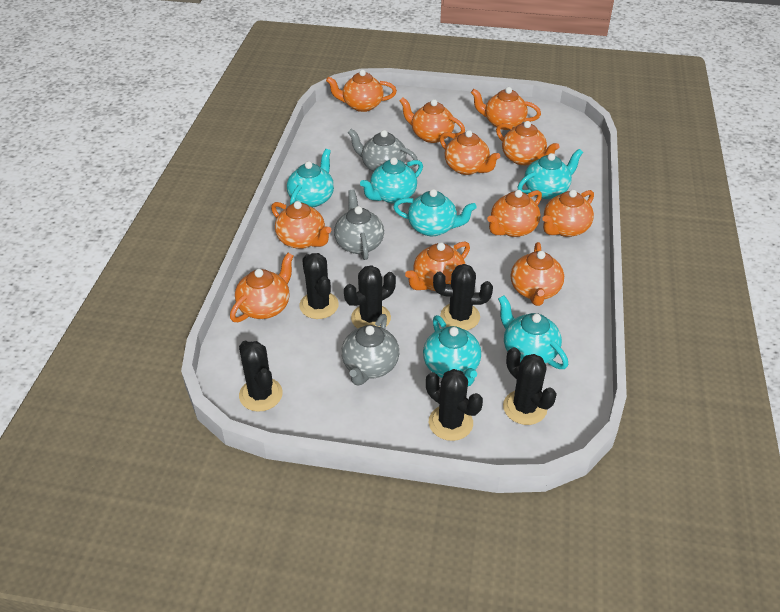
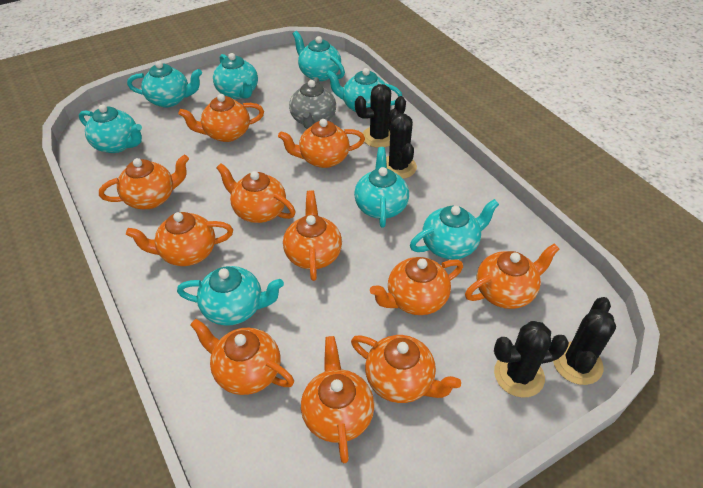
black cactus: 6 -> 4
grey teapot: 3 -> 1
turquoise teapot: 6 -> 8

